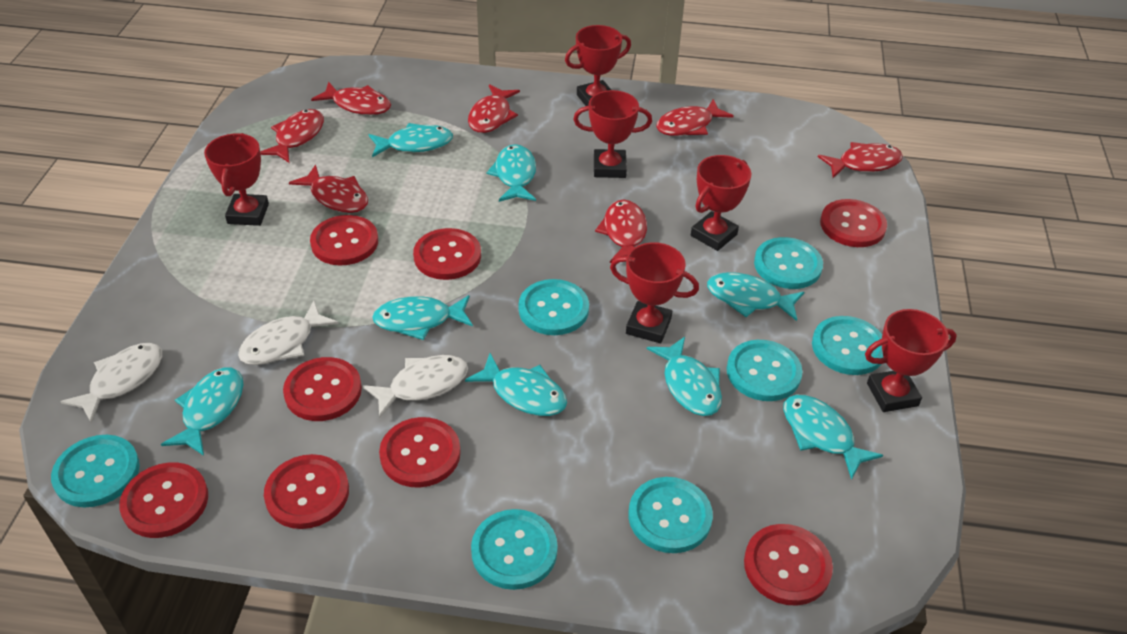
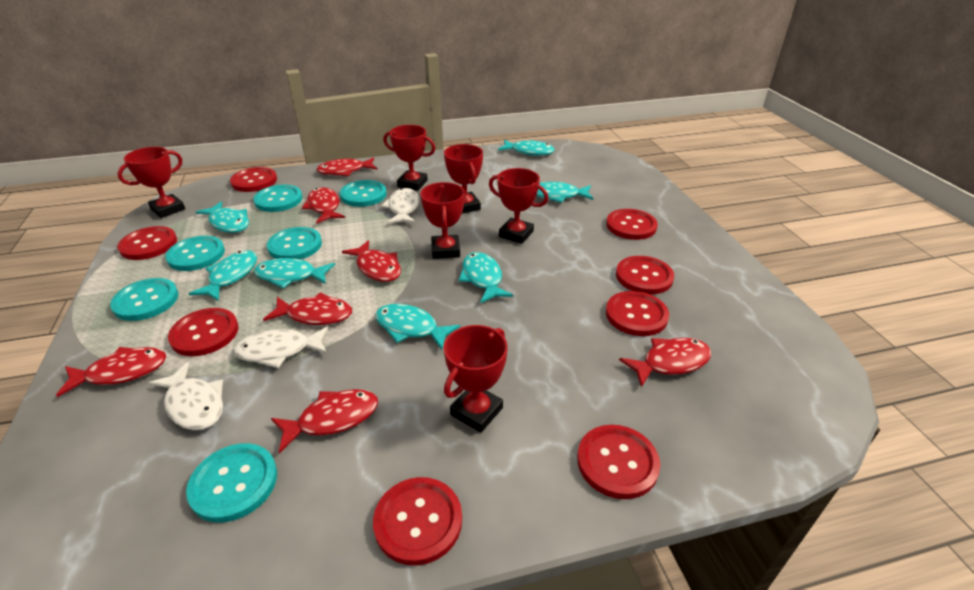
turquoise button: 7 -> 6
turquoise fish: 8 -> 7

